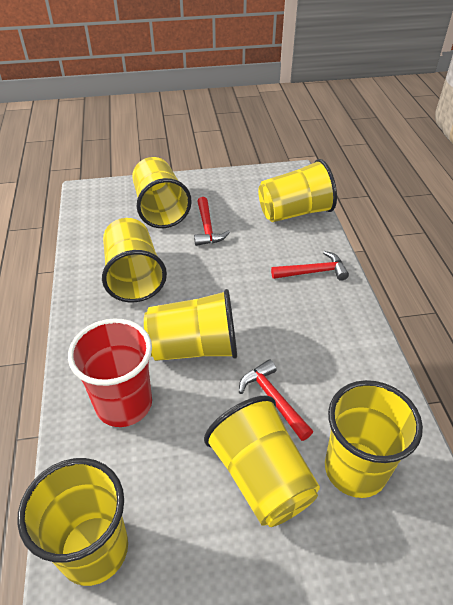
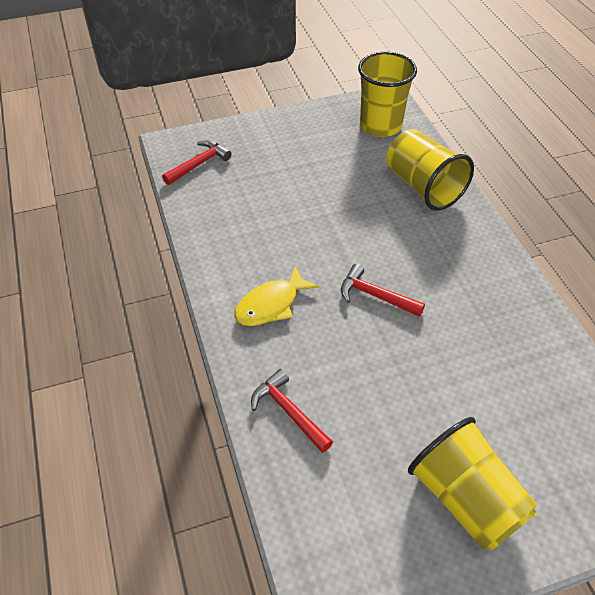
red cup: 1 -> 0
yellow cup: 7 -> 3
yellow fish: 0 -> 1

